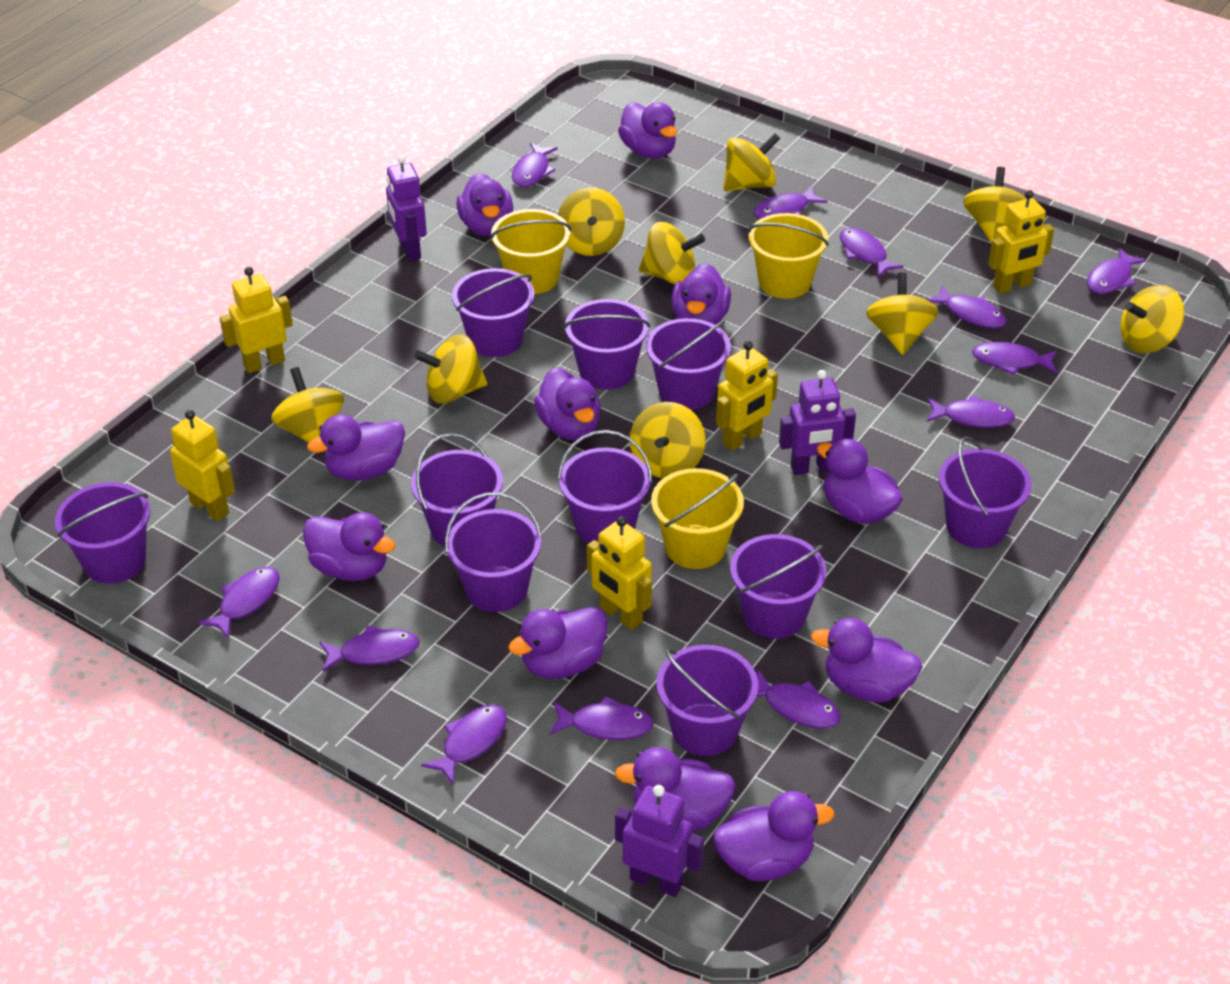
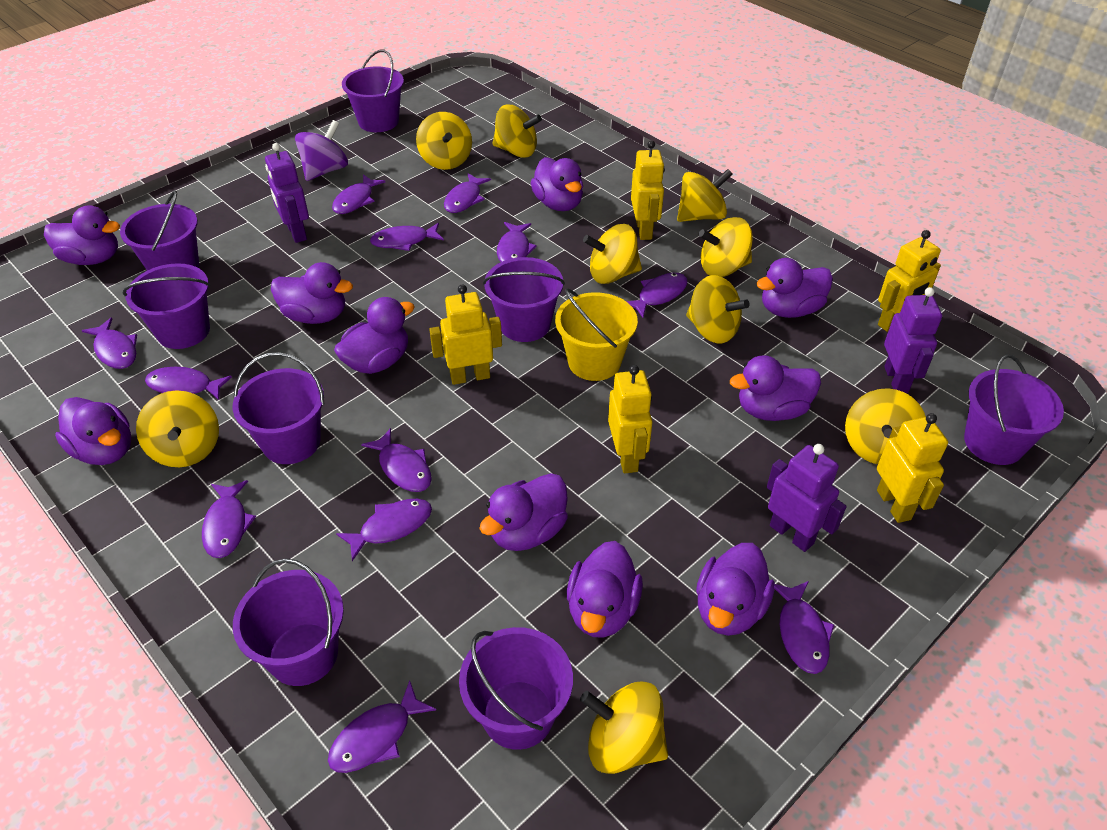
purple bucket: 10 -> 8
purple duck: 11 -> 10
purple spinning top: 0 -> 1
yellow bucket: 3 -> 1

